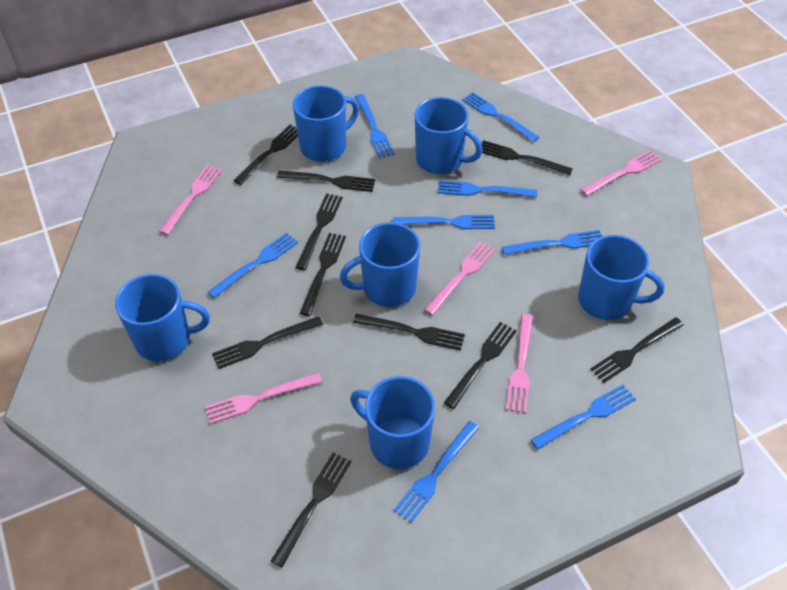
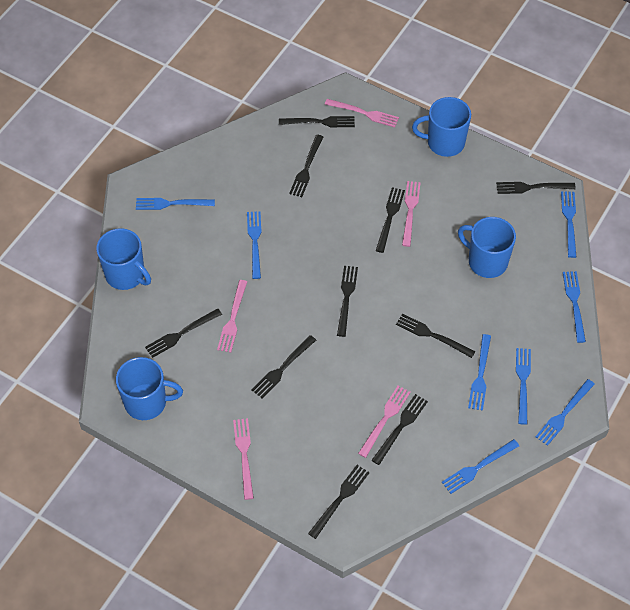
blue mug: 6 -> 4

